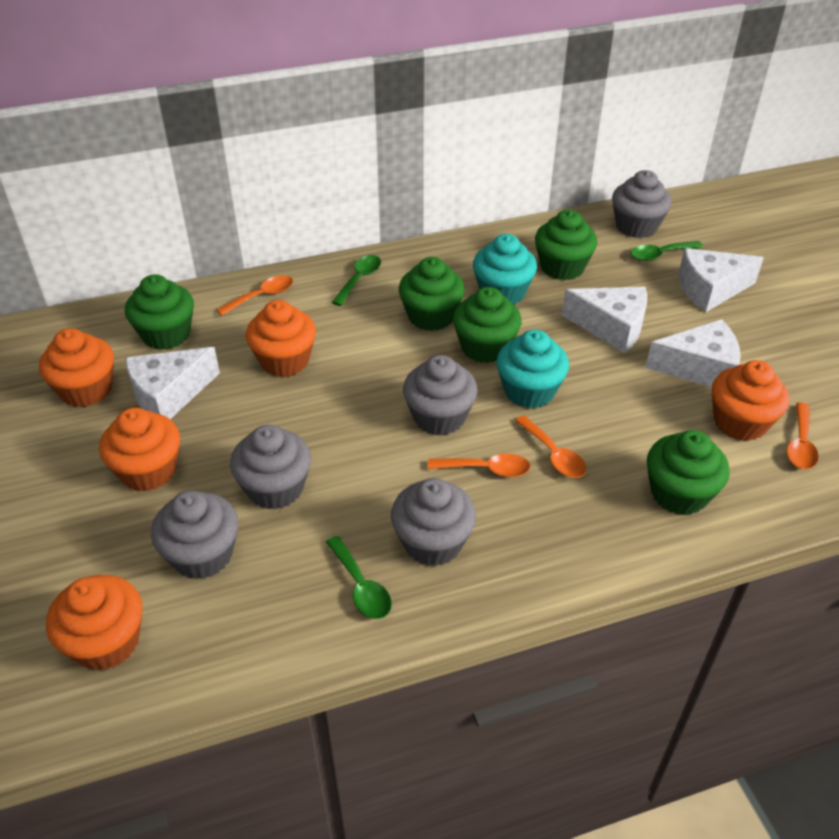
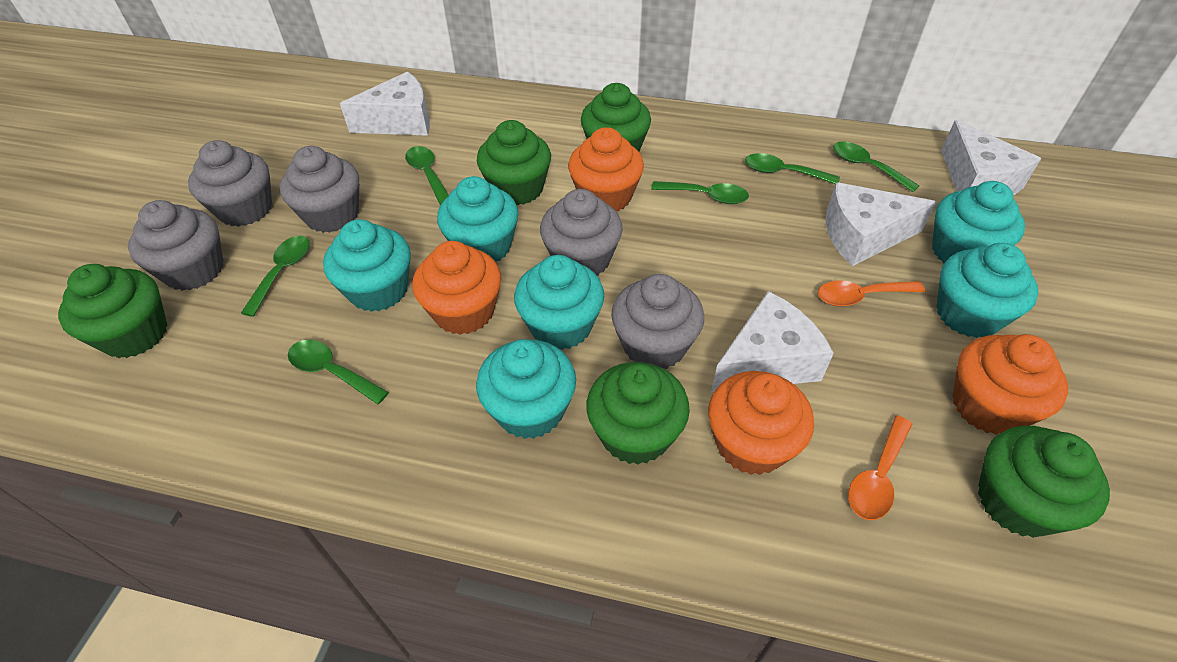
green spoon: 3 -> 6
orange cupcake: 5 -> 4
orange spoon: 4 -> 2
turquoise cupcake: 2 -> 6

